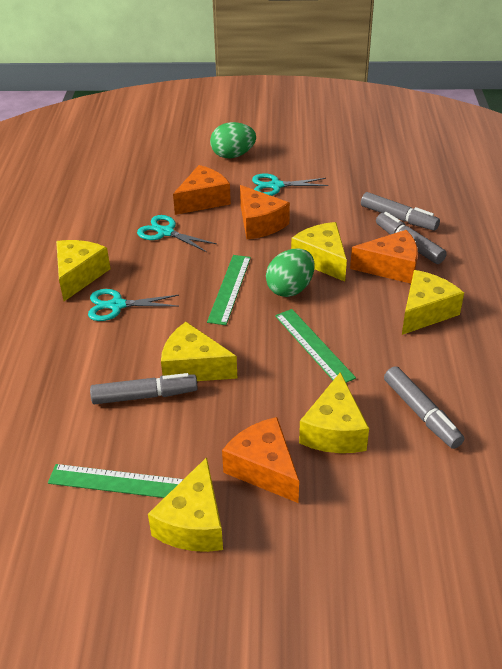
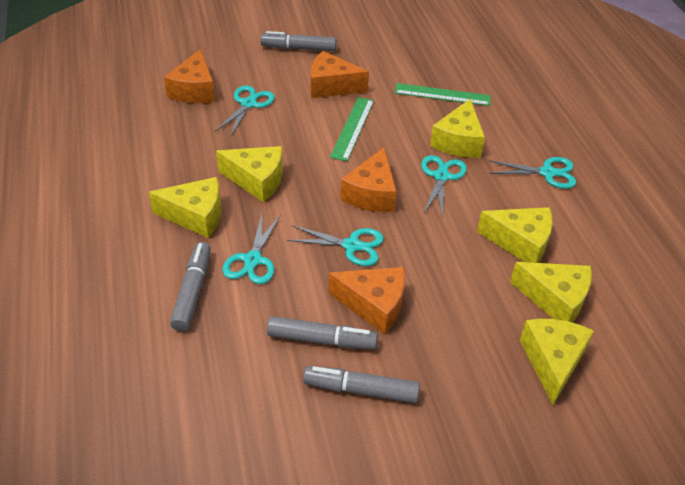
green egg: 2 -> 0
green ruler: 3 -> 2
turquoise scissors: 3 -> 5

